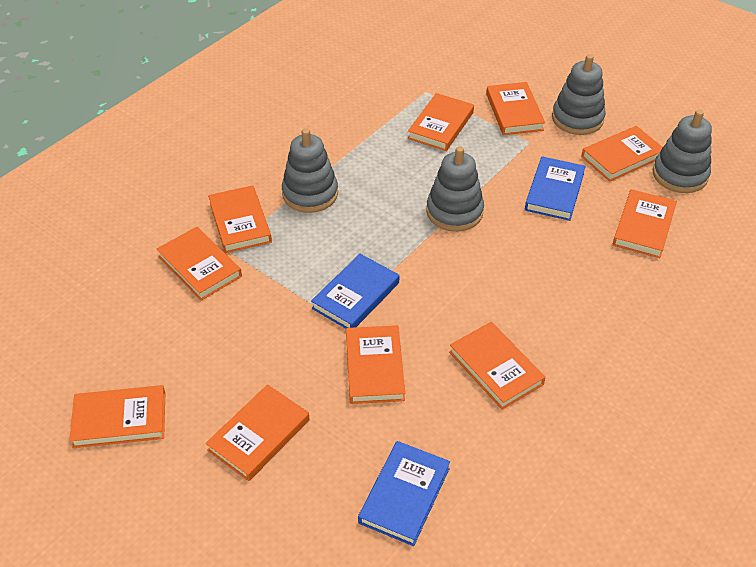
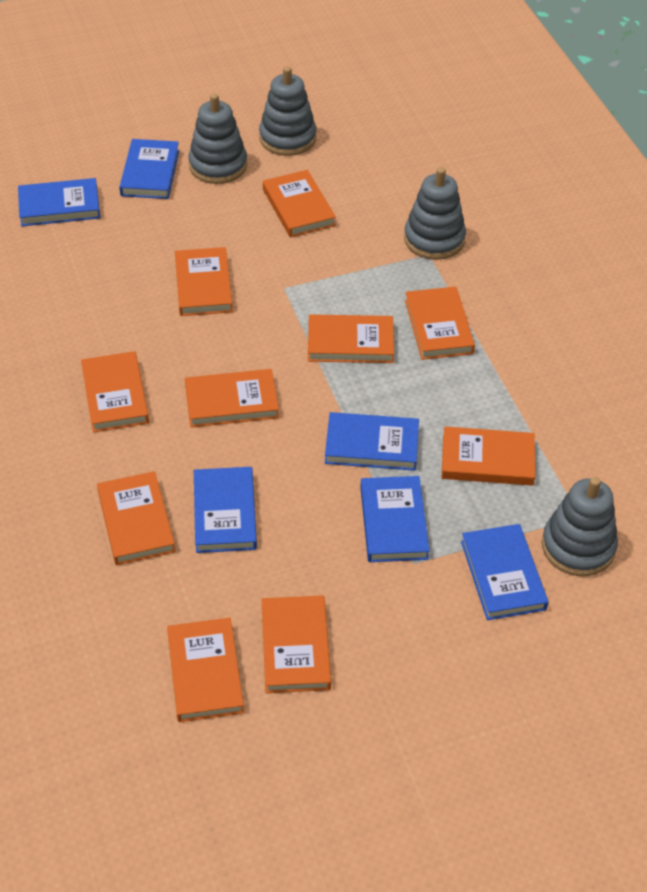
blue book: 3 -> 6

